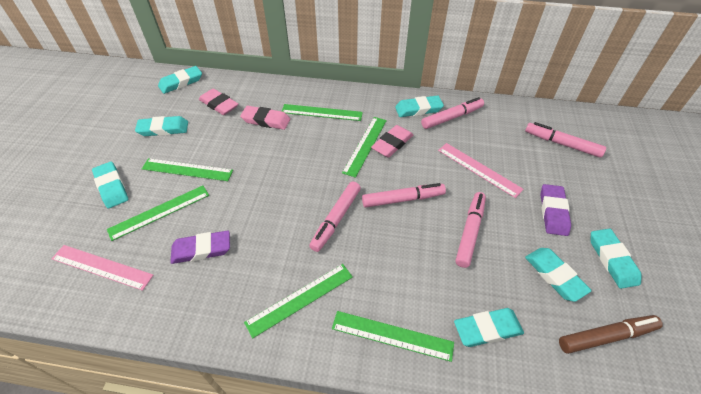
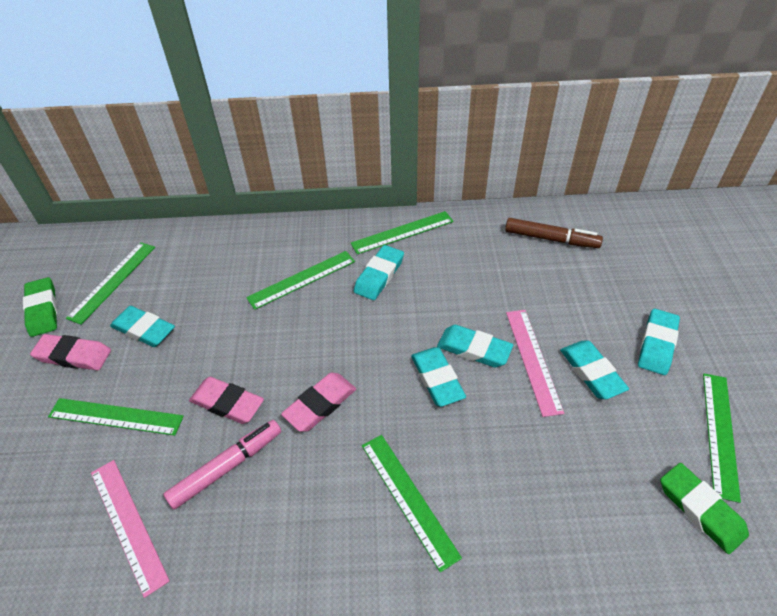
green eraser: 0 -> 2
pink marker: 5 -> 1
purple eraser: 2 -> 0
turquoise eraser: 7 -> 6

